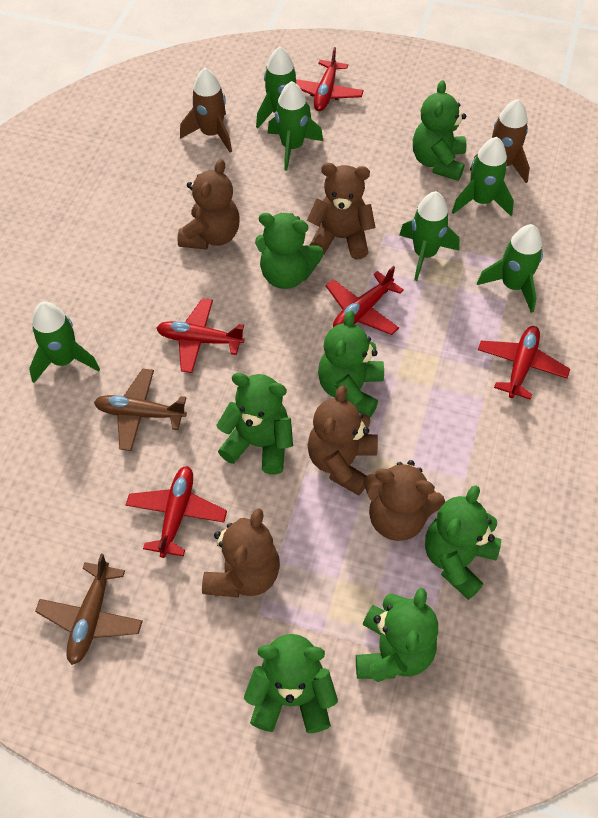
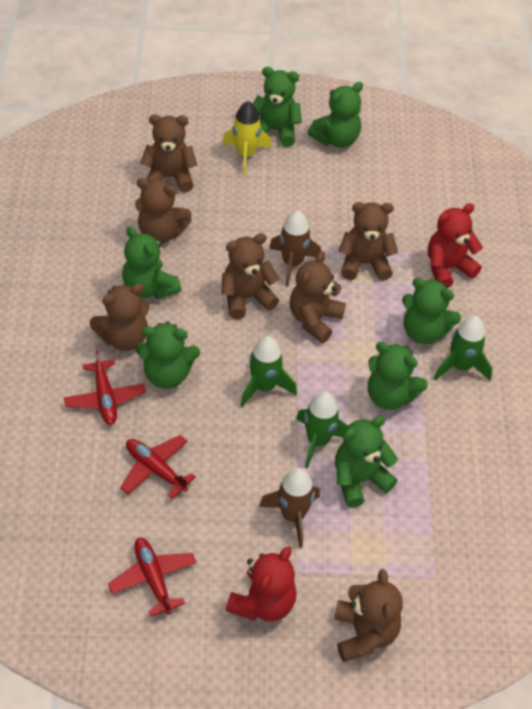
brown plane: 2 -> 0
brown teddy bear: 5 -> 7
green rocket: 6 -> 3
red plane: 5 -> 3
red teddy bear: 0 -> 2
yellow rocket: 0 -> 1

